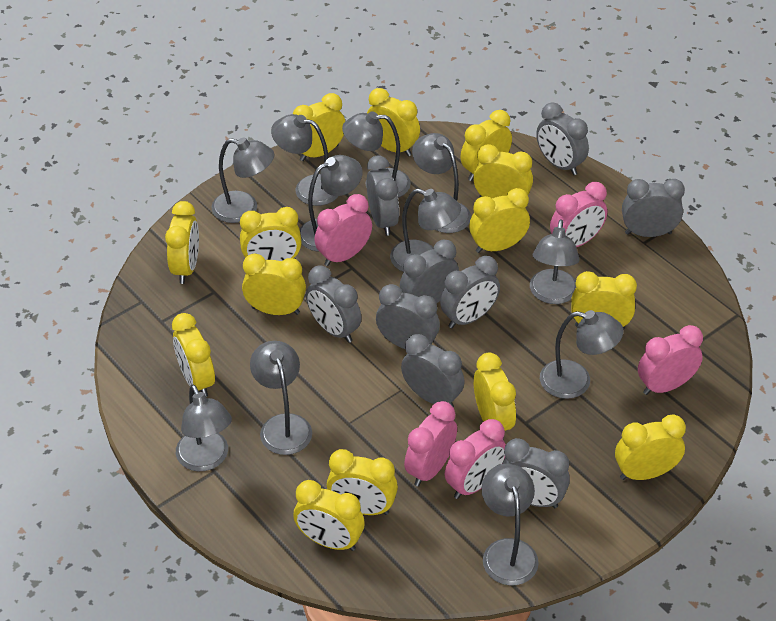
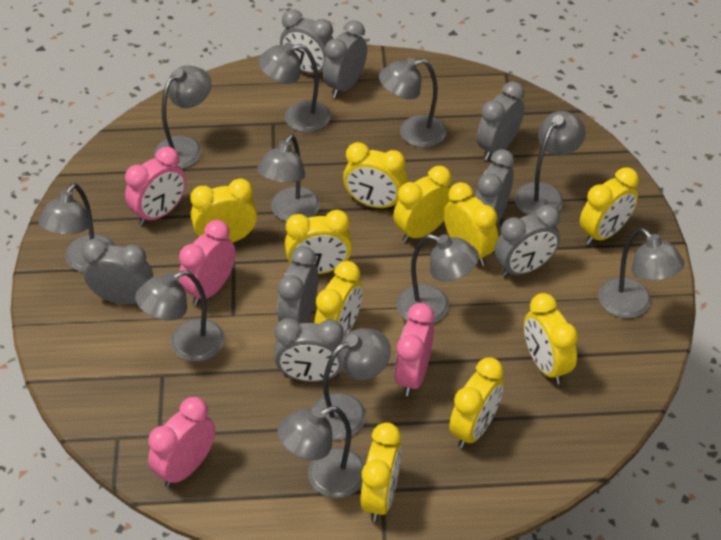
grey clock: 9 -> 8
pink clock: 5 -> 4
yellow clock: 14 -> 10

